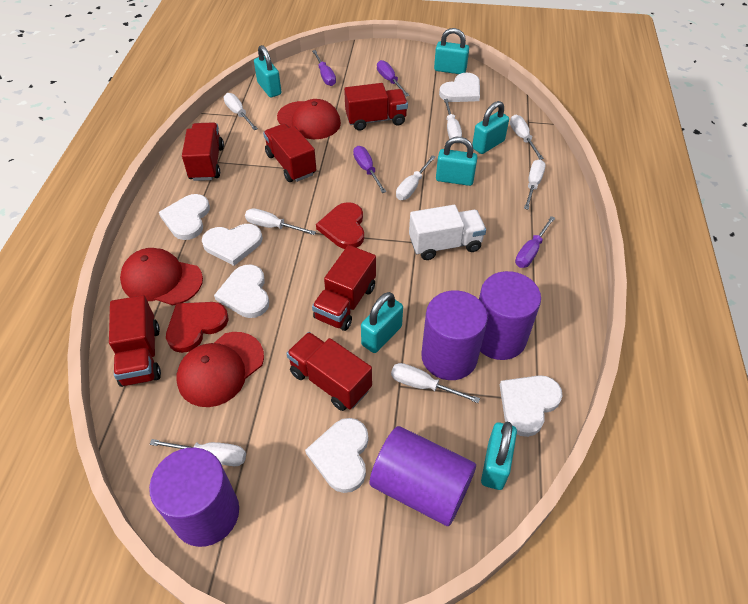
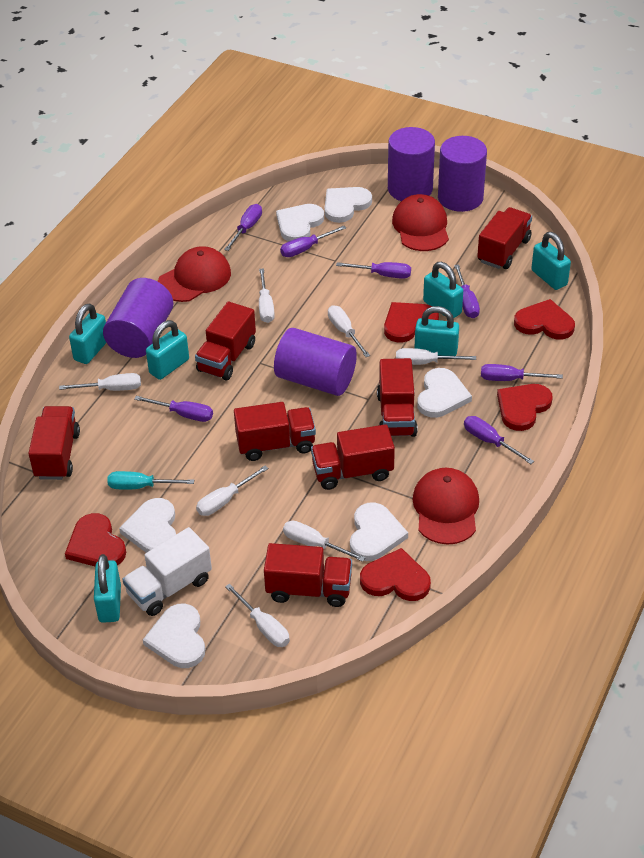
purple screwdriver: 4 -> 7
red heart: 2 -> 5
red truck: 6 -> 7
turquoise screwdriver: 0 -> 1
white screwdriver: 8 -> 7

